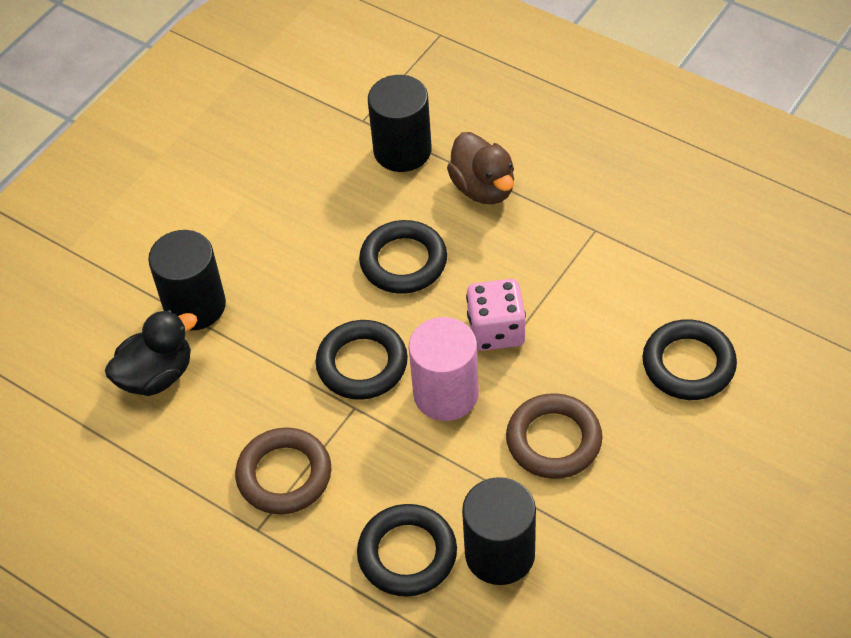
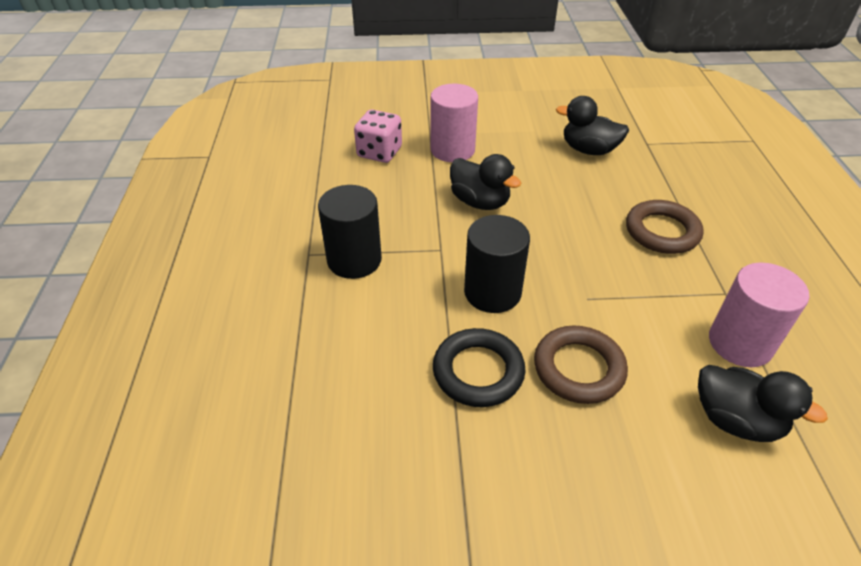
black cylinder: 3 -> 2
black duck: 1 -> 3
black ring: 4 -> 1
brown duck: 1 -> 0
pink cylinder: 1 -> 2

